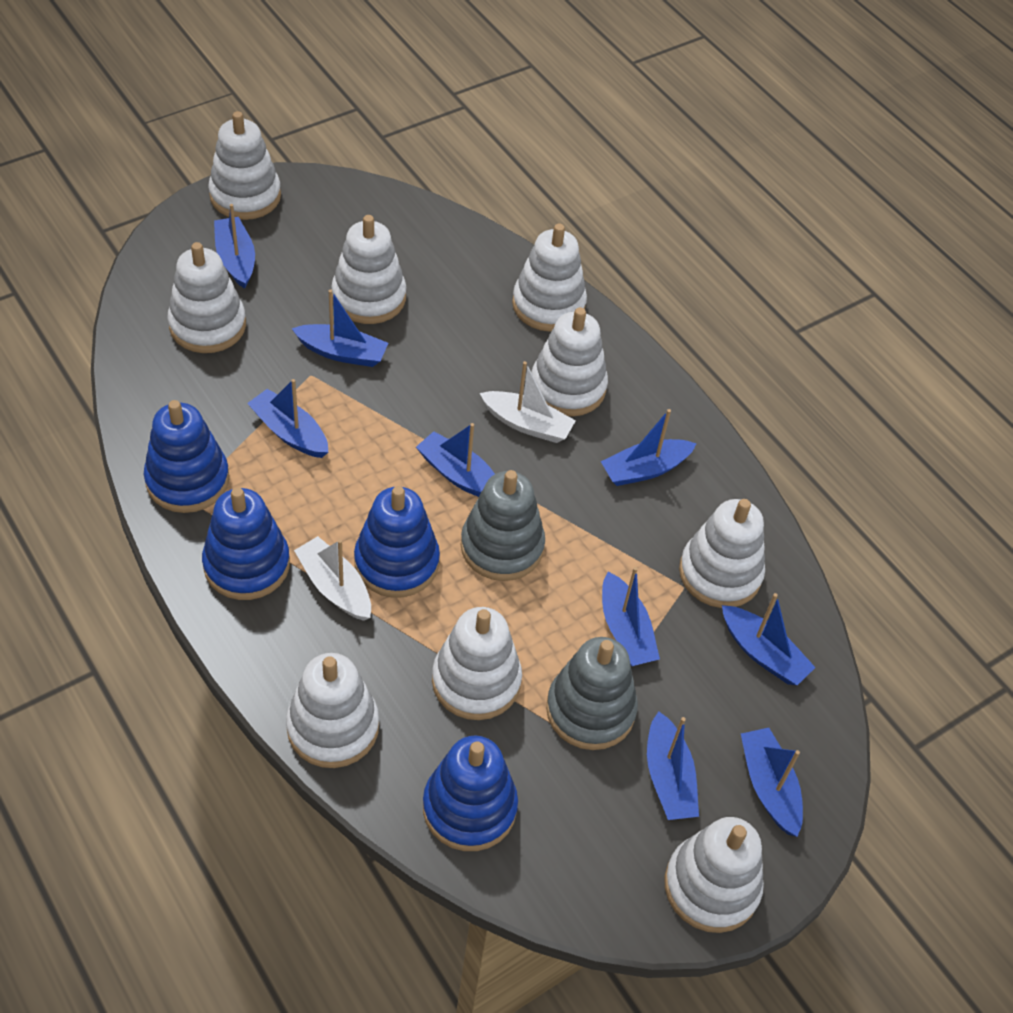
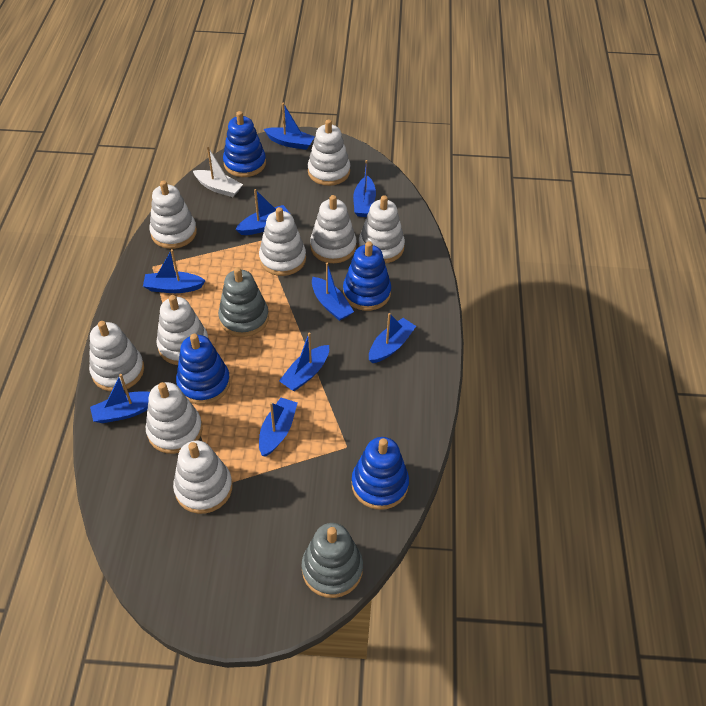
white boat: 2 -> 1

